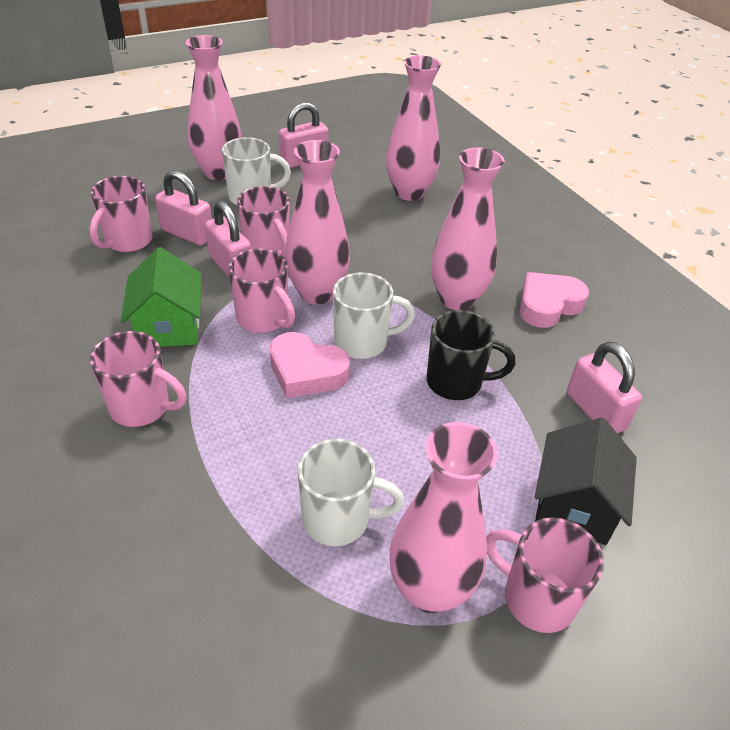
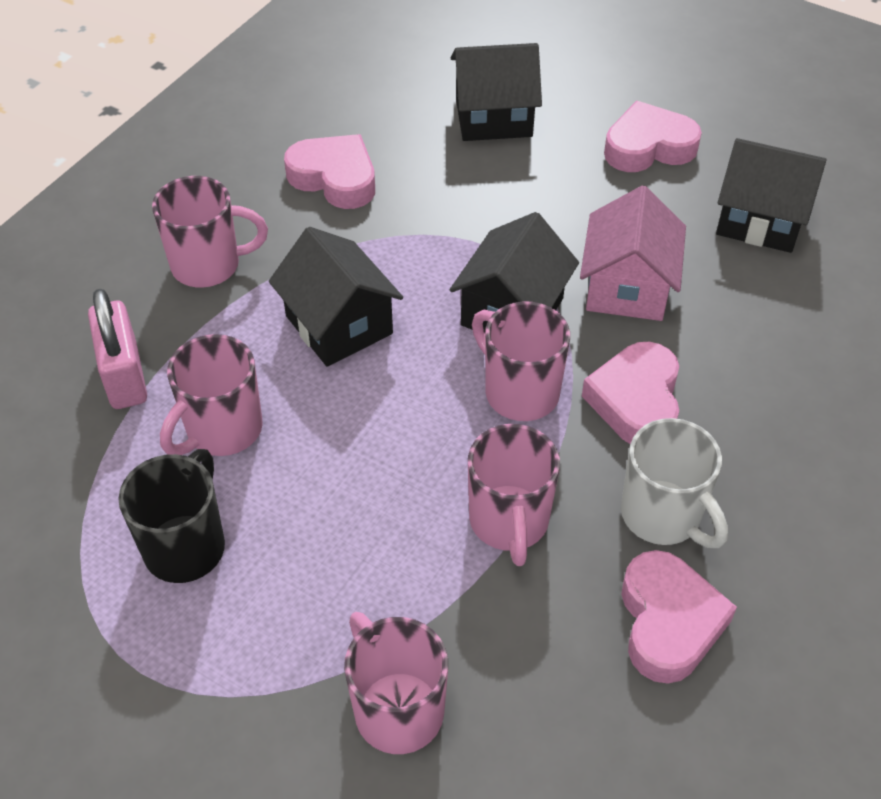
black house: 1 -> 4
green house: 1 -> 0
pink heart: 2 -> 4
pink house: 0 -> 1
pink padlock: 4 -> 1
pink vase: 5 -> 0
white mug: 3 -> 1

